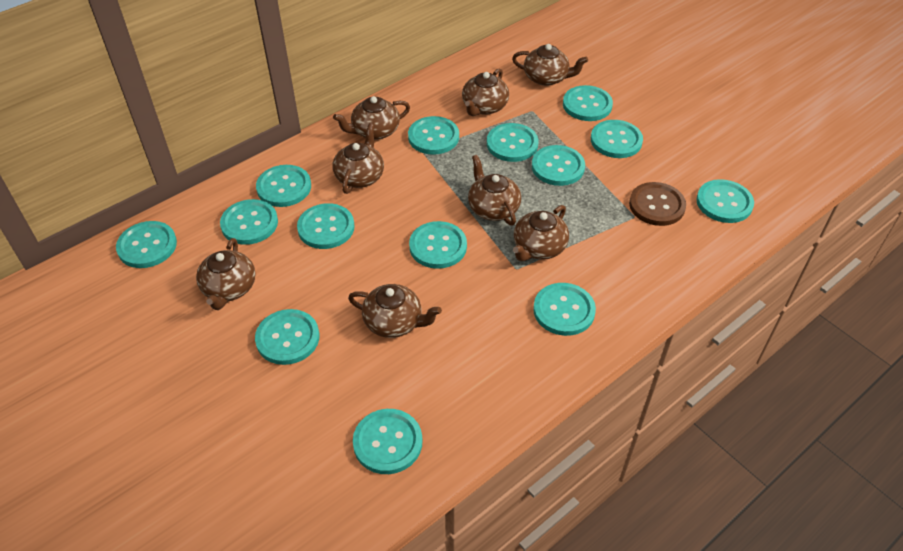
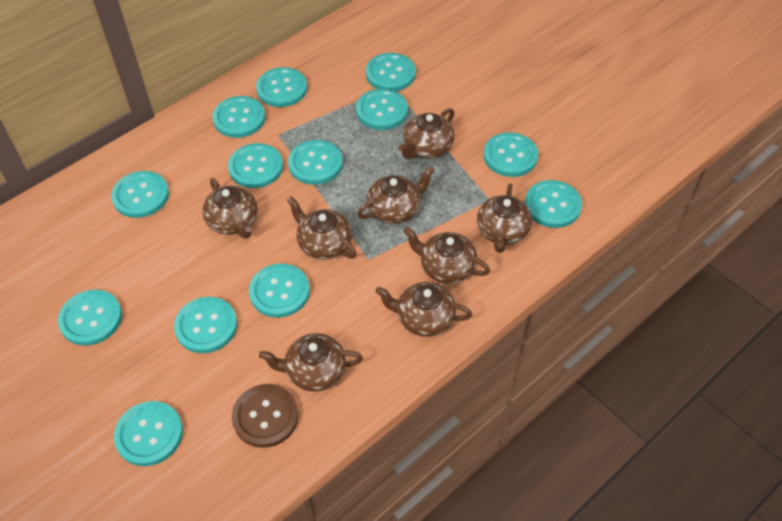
turquoise button: 14 -> 13

